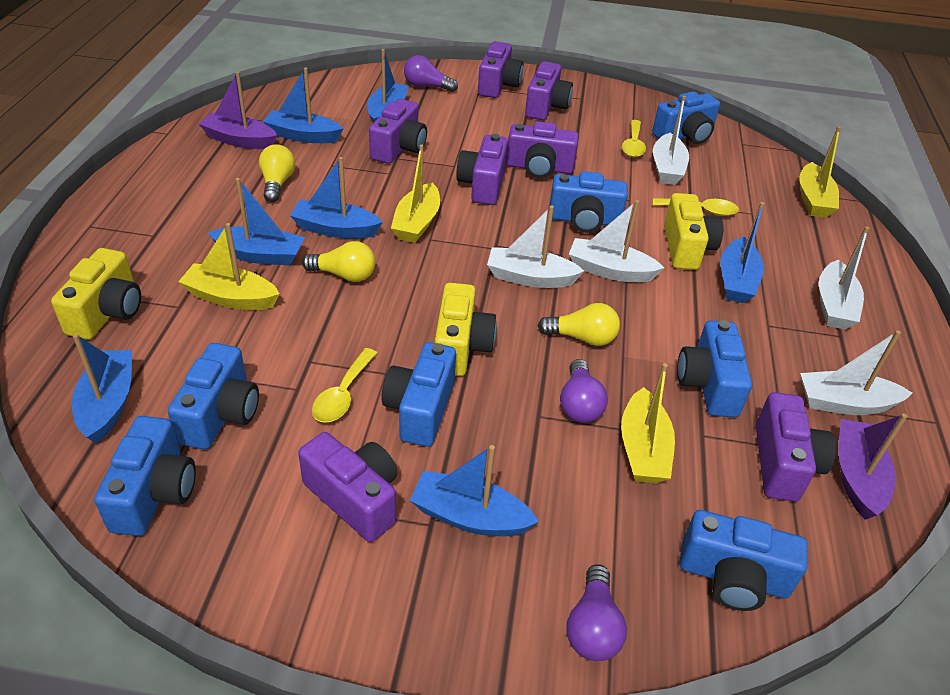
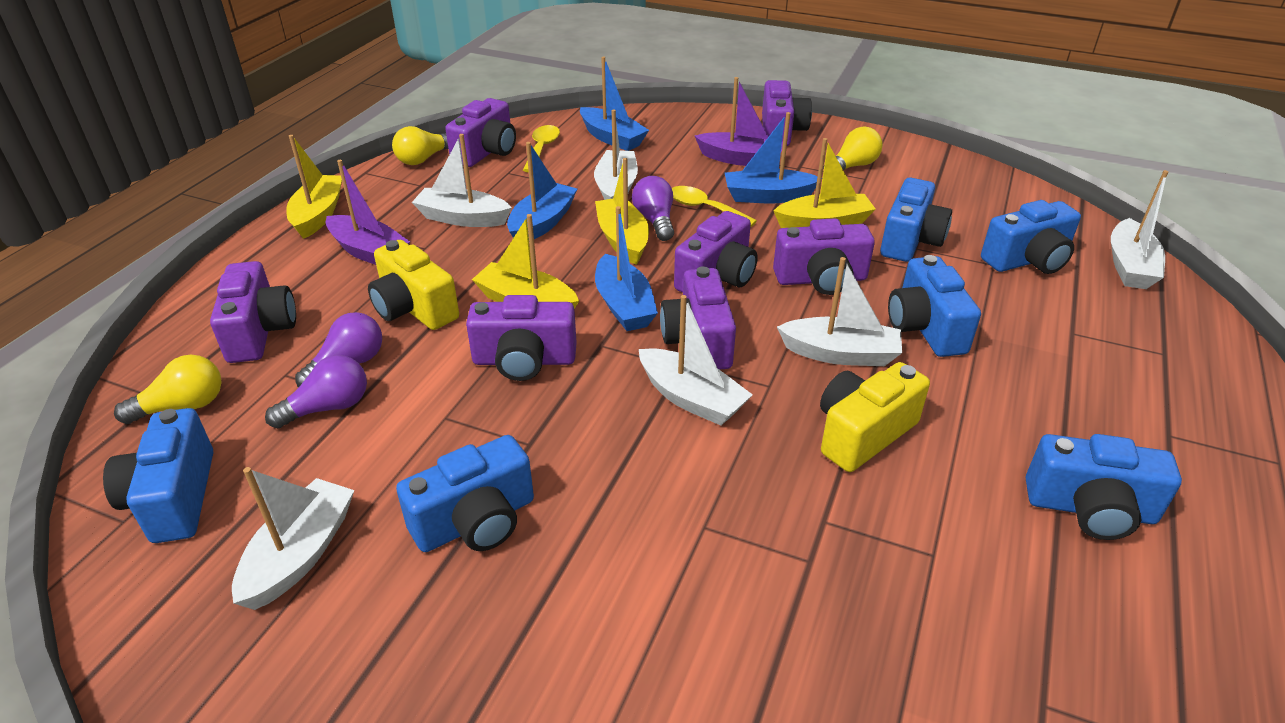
blue boat: 7 -> 4
blue camera: 7 -> 6
white boat: 5 -> 6
yellow camera: 3 -> 2
yellow spoon: 3 -> 2

